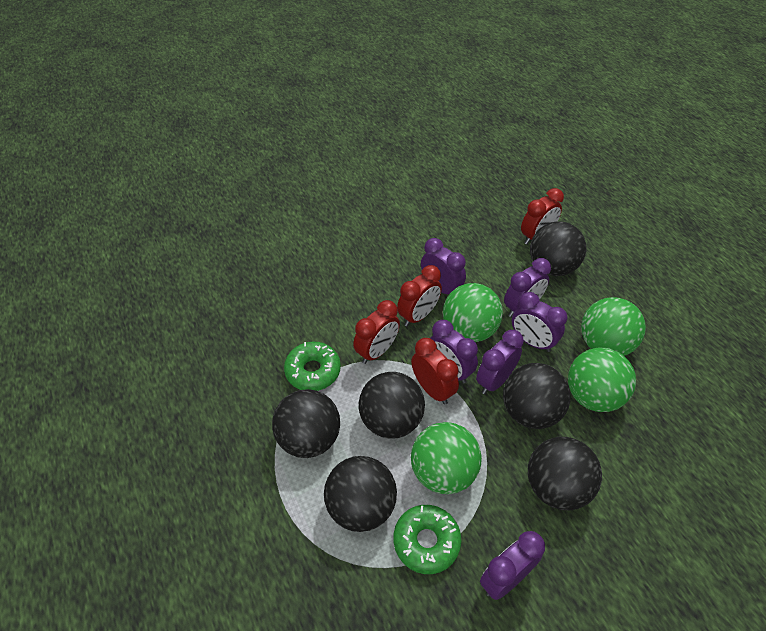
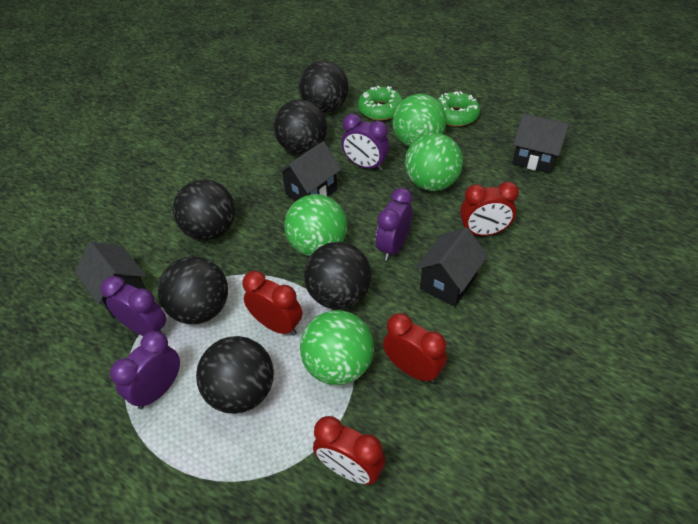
black house: 0 -> 4
purple clock: 6 -> 4

